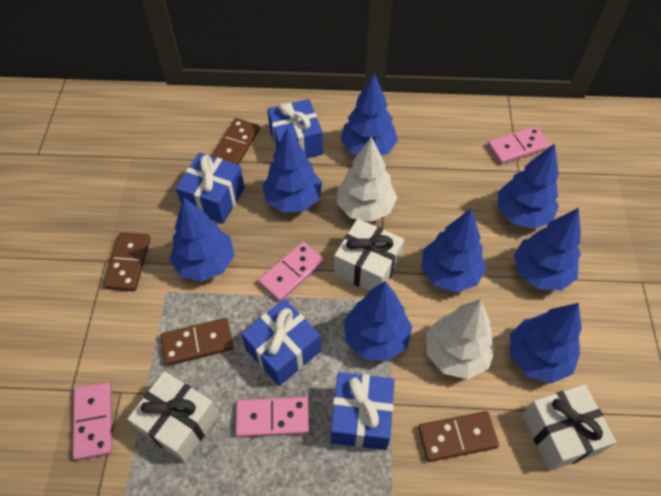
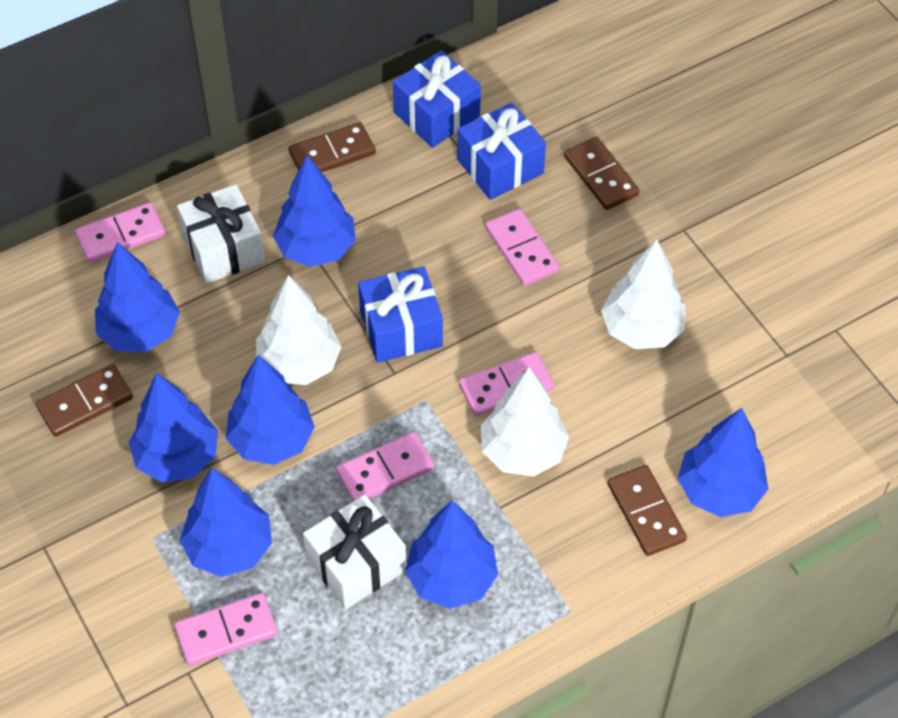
blue gift: 4 -> 3
blue tree: 8 -> 7
pink domino: 4 -> 5
white gift: 3 -> 2
white tree: 2 -> 3

